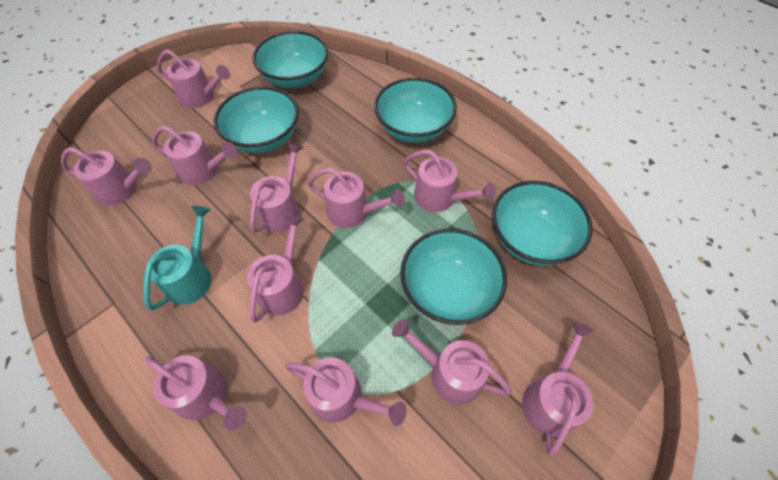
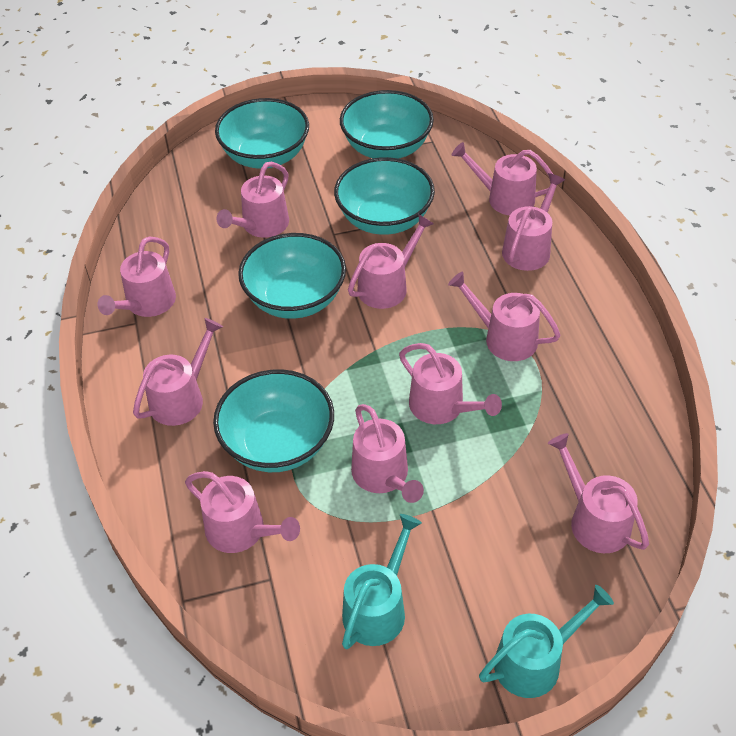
turquoise watering can: 1 -> 2

